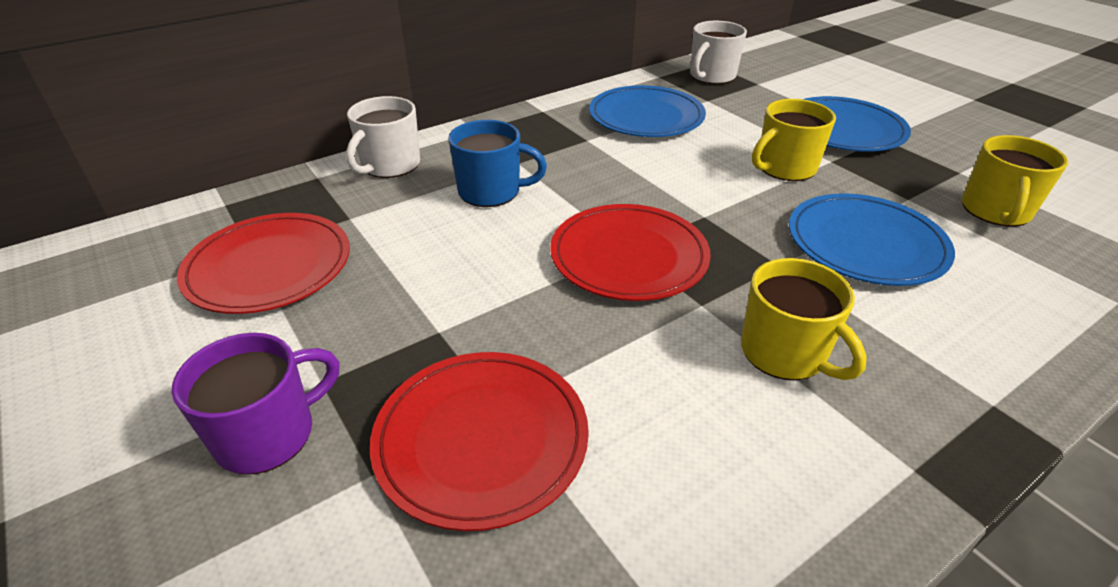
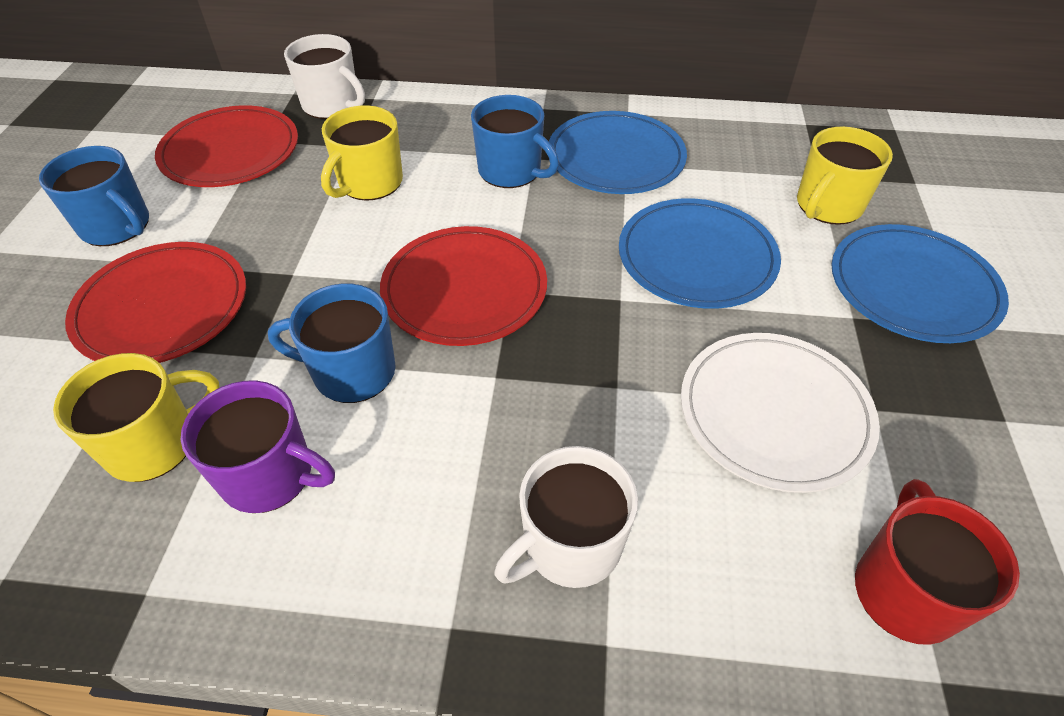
blue mug: 1 -> 3
red mug: 0 -> 1
white plate: 0 -> 1

